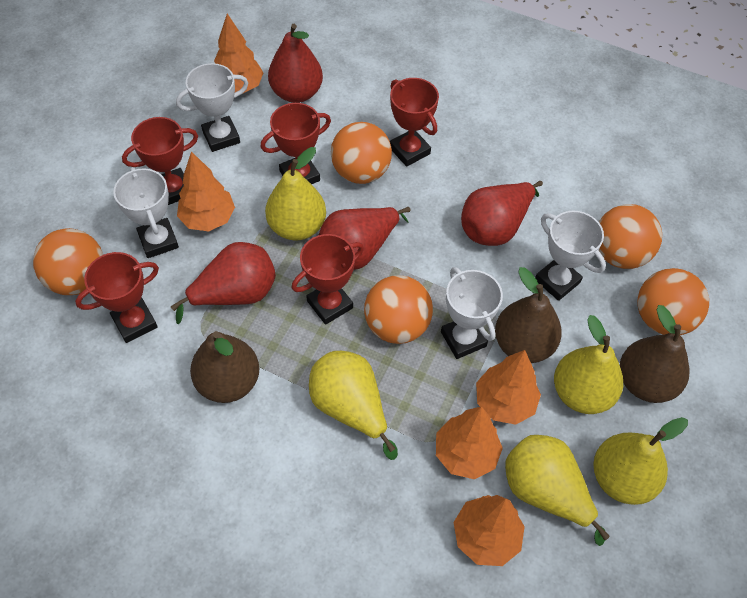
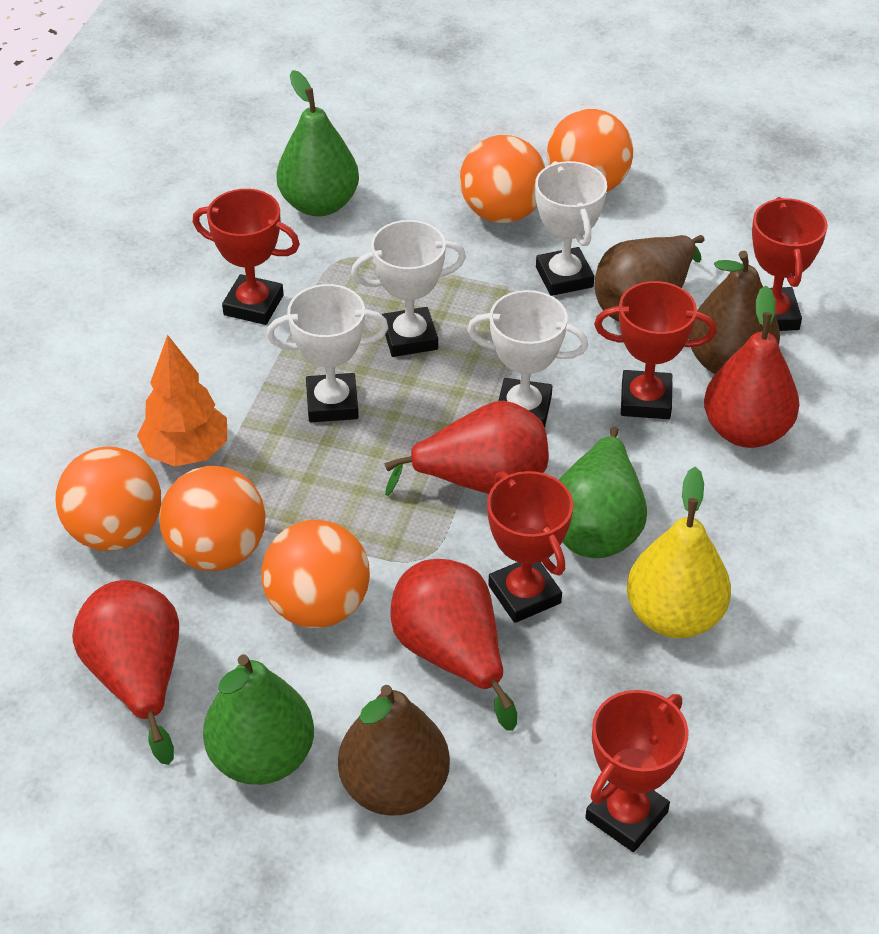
green pear: 0 -> 3
orange tree: 5 -> 1
yellow pear: 5 -> 1

